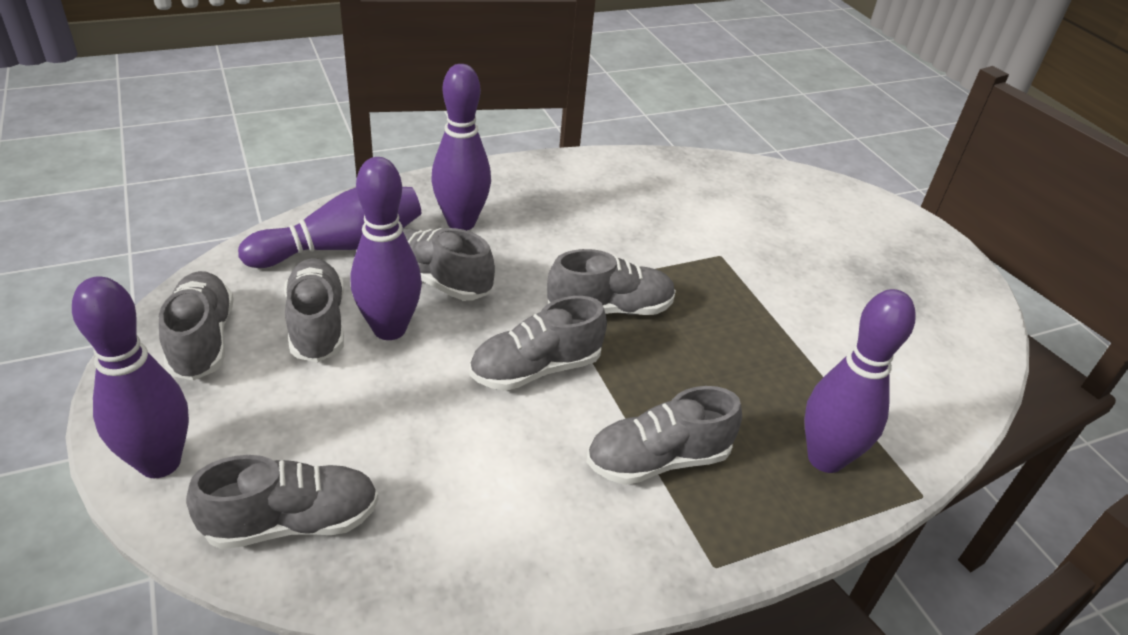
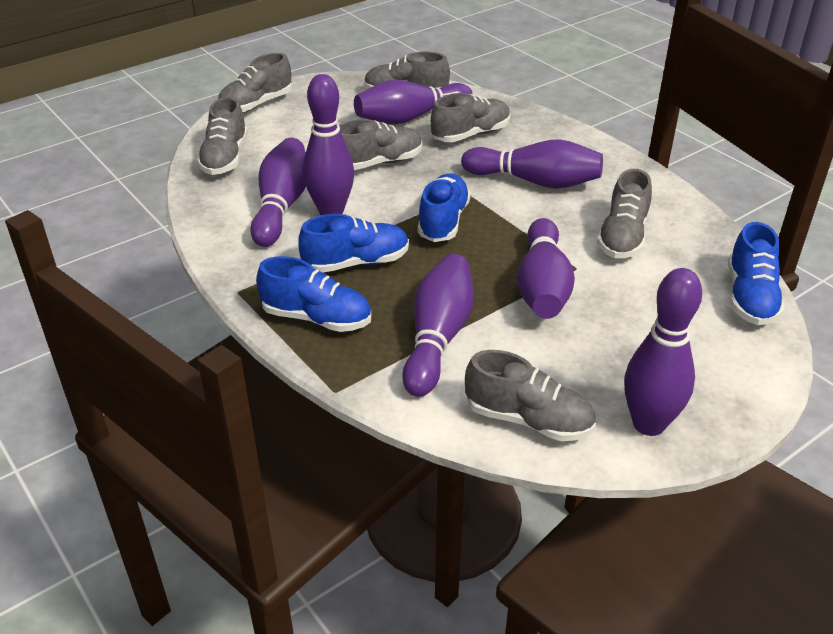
blue shoe: 0 -> 4
purple bowling pin: 5 -> 7

